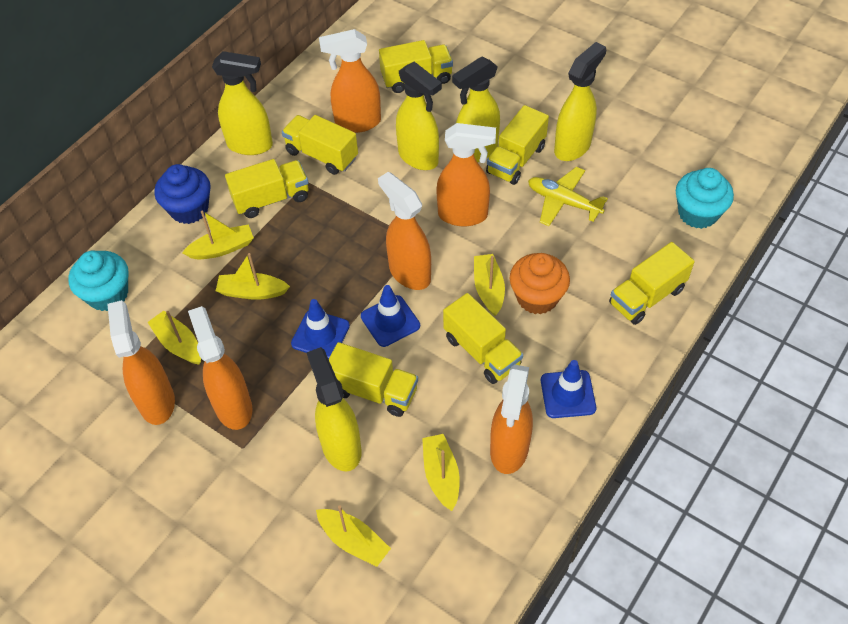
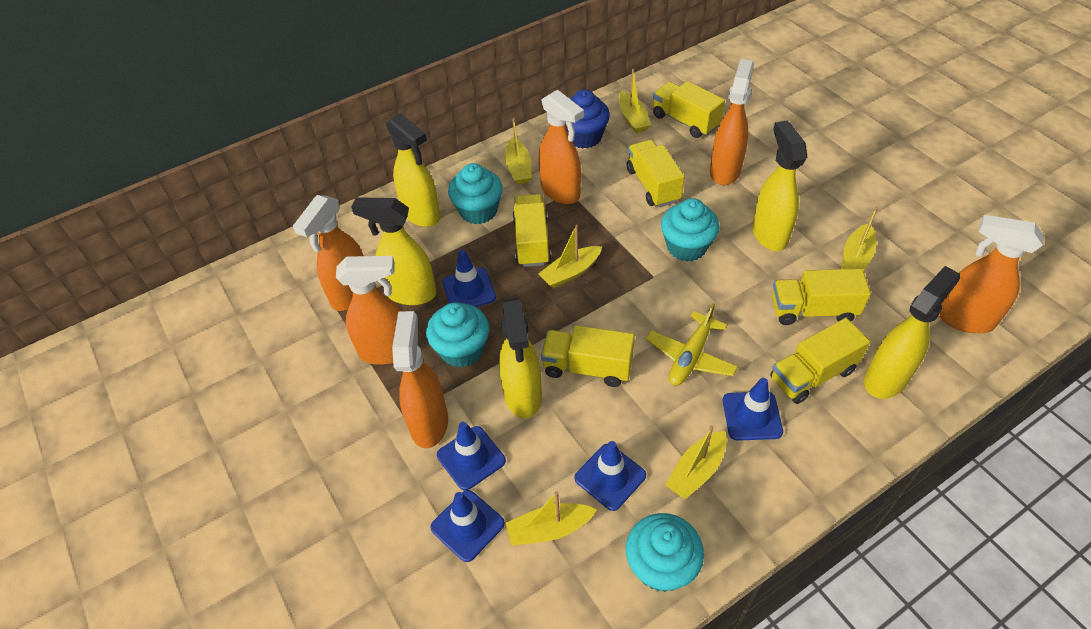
blue traffic cone: 3 -> 5
orange cupcake: 1 -> 0
turquoise cupcake: 2 -> 4
yellow truck: 7 -> 6

